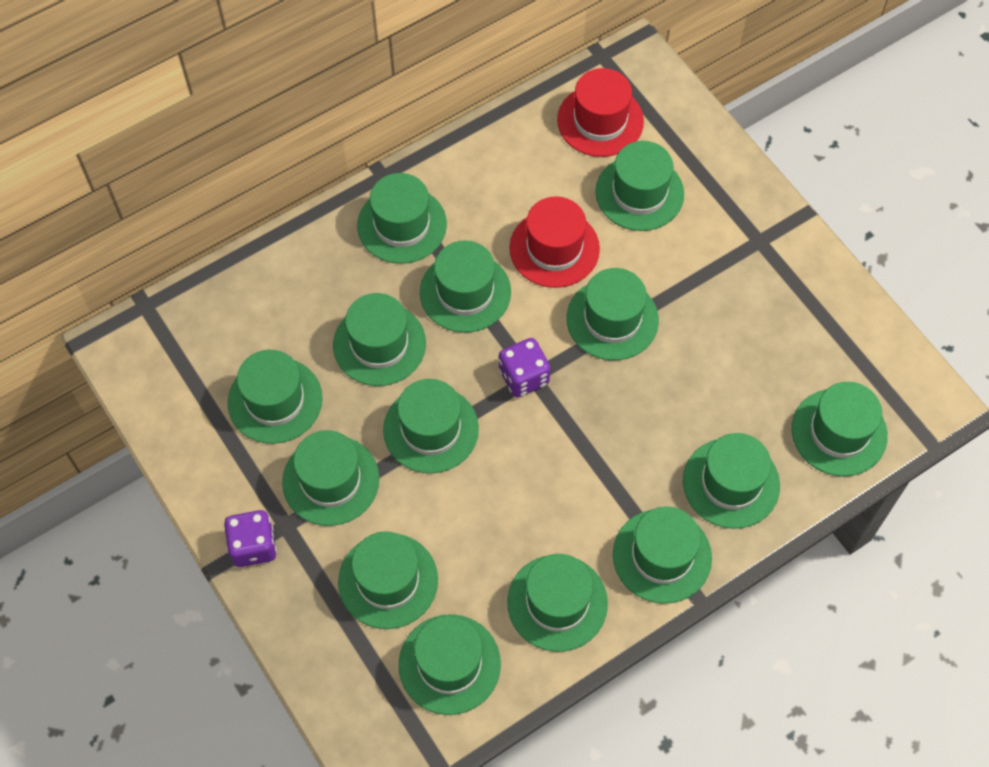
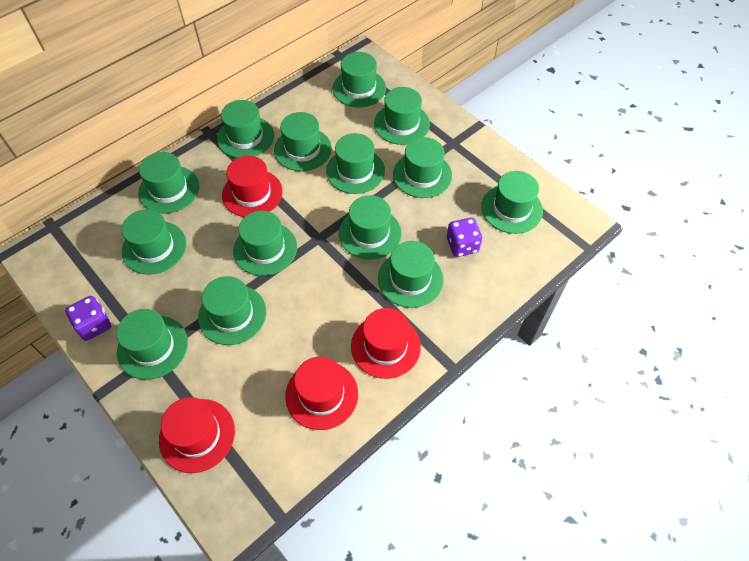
red hat: 2 -> 4

